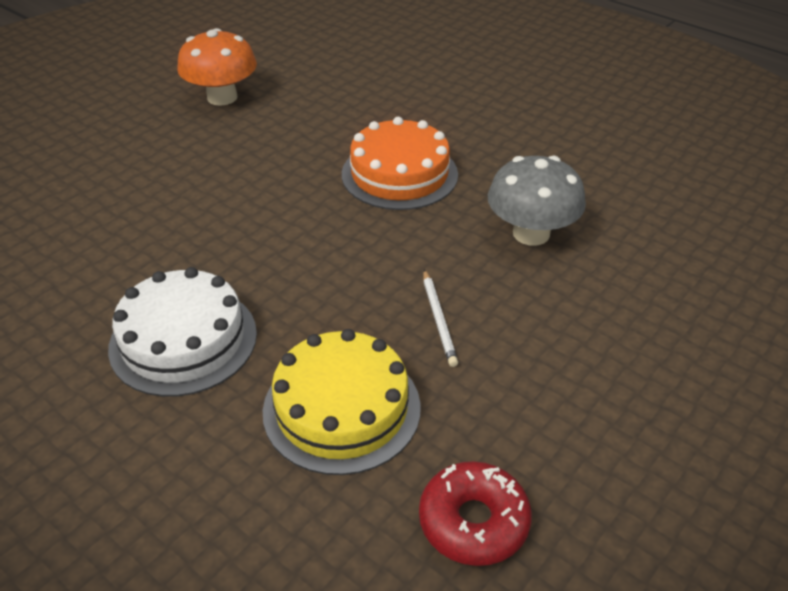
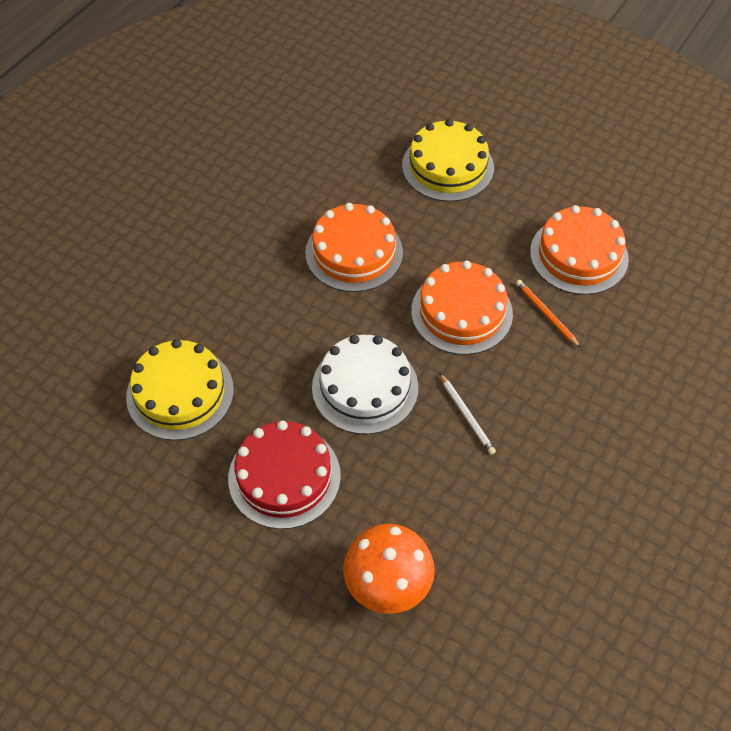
grey mushroom: 1 -> 0
orange cake: 1 -> 3
orange pencil: 0 -> 1
red cake: 0 -> 1
red donut: 1 -> 0
yellow cake: 1 -> 2

